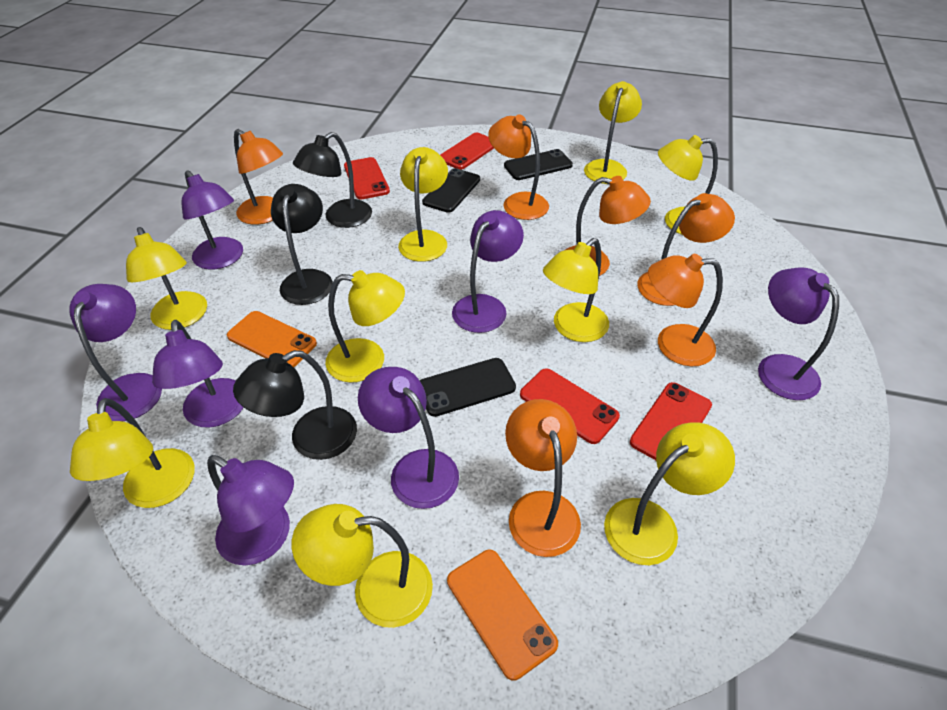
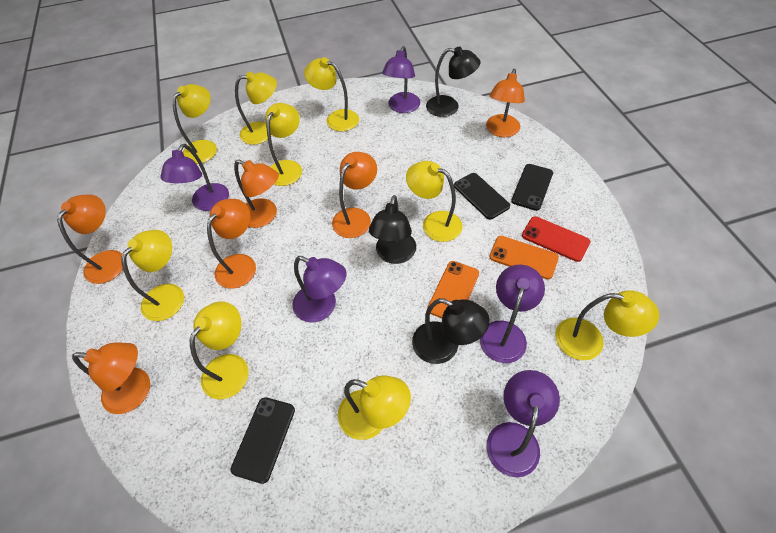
purple lamp: 7 -> 5
red phone: 4 -> 1

